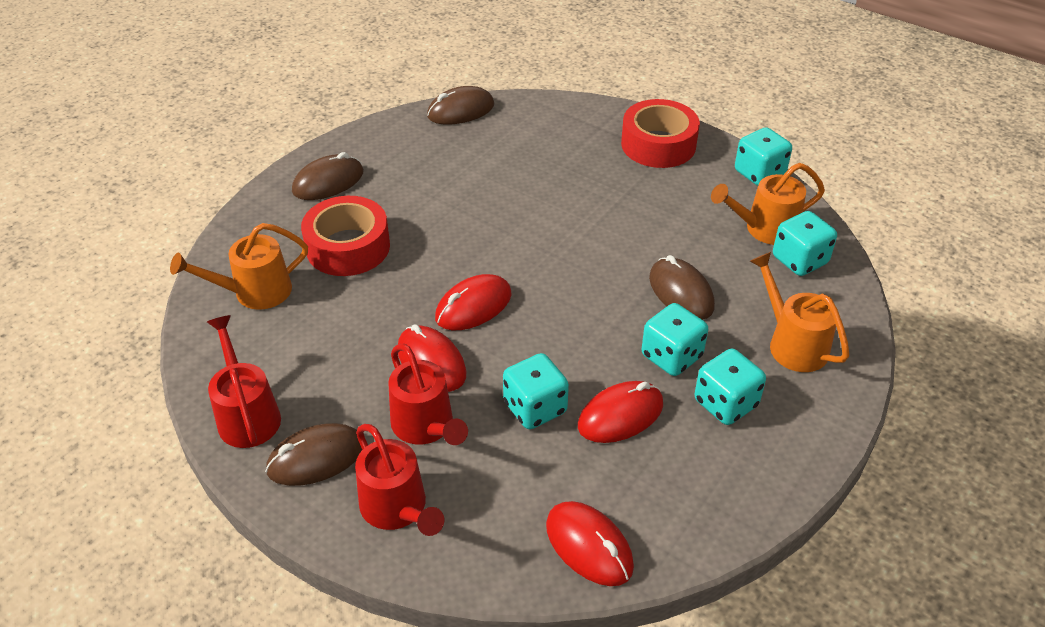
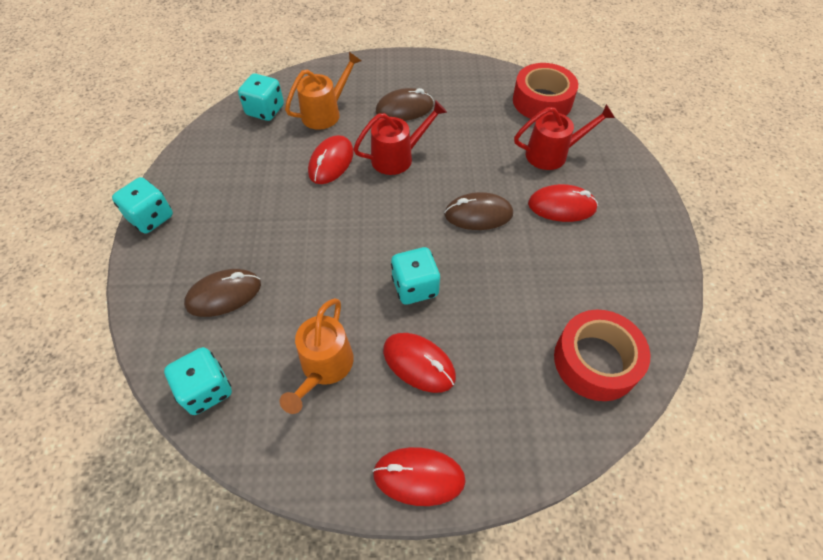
brown mouse: 4 -> 3
orange watering can: 3 -> 2
red watering can: 3 -> 2
turquoise dice: 5 -> 4

